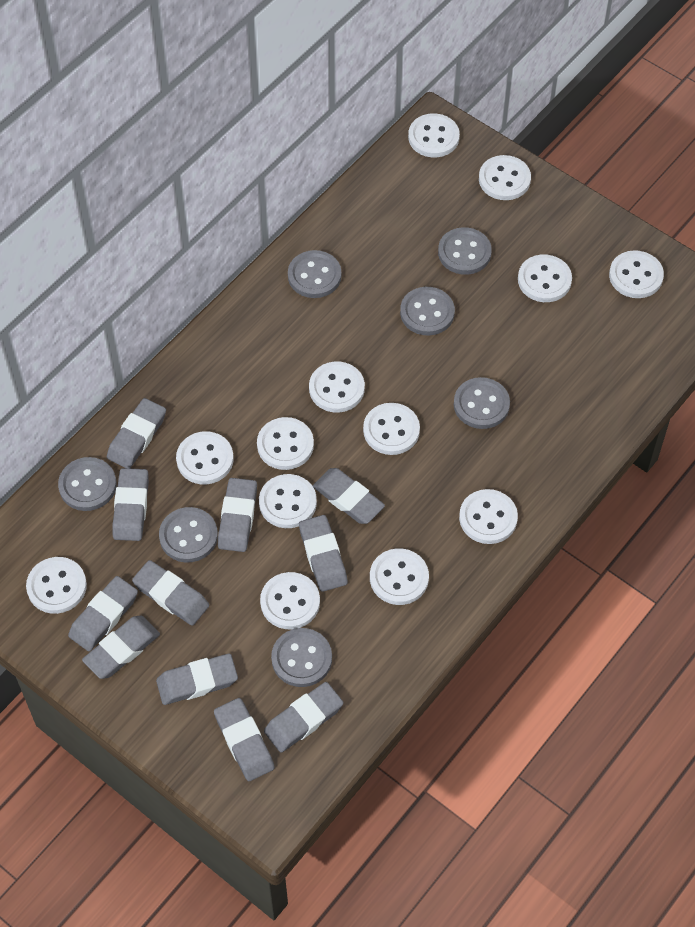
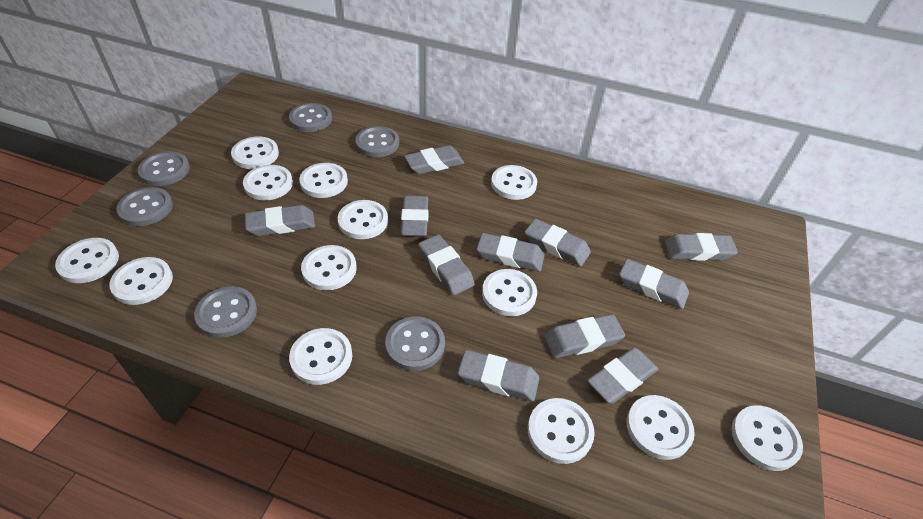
grey button: 7 -> 6

